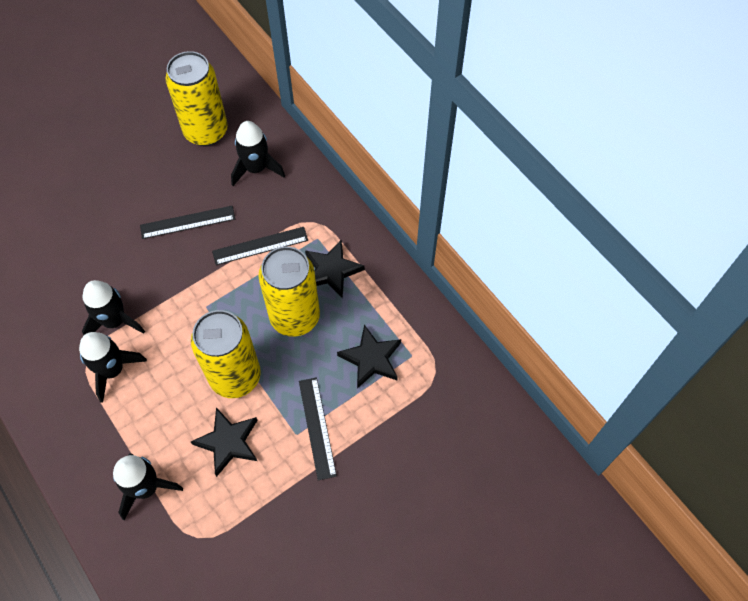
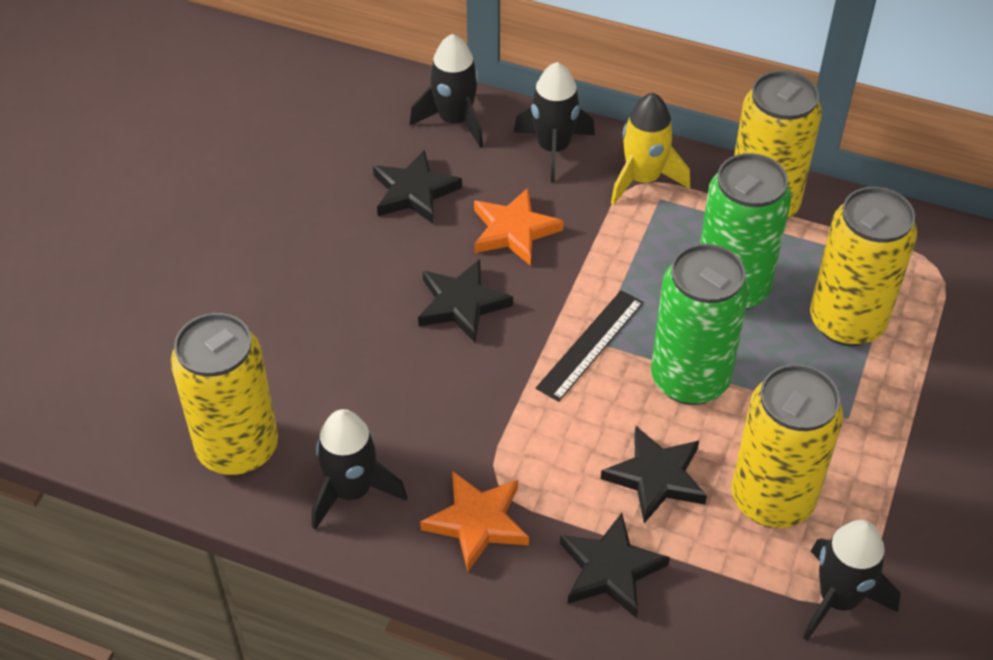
black ruler: 3 -> 1
black star: 3 -> 4
green can: 0 -> 2
orange star: 0 -> 2
yellow can: 3 -> 4
yellow rocket: 0 -> 1

